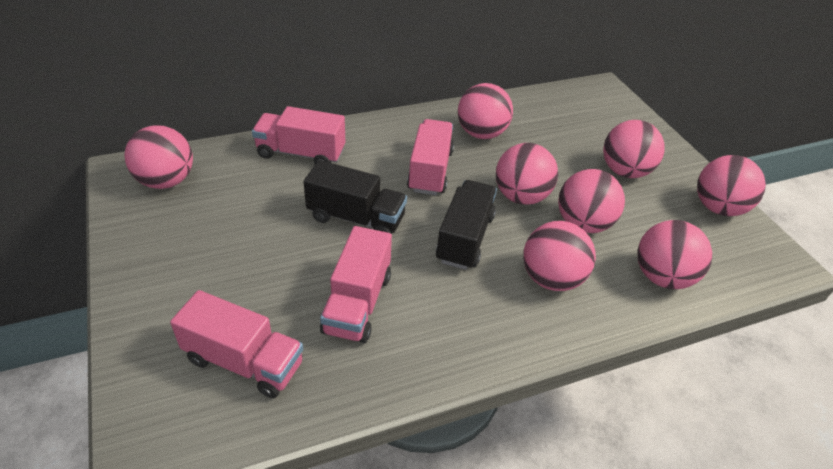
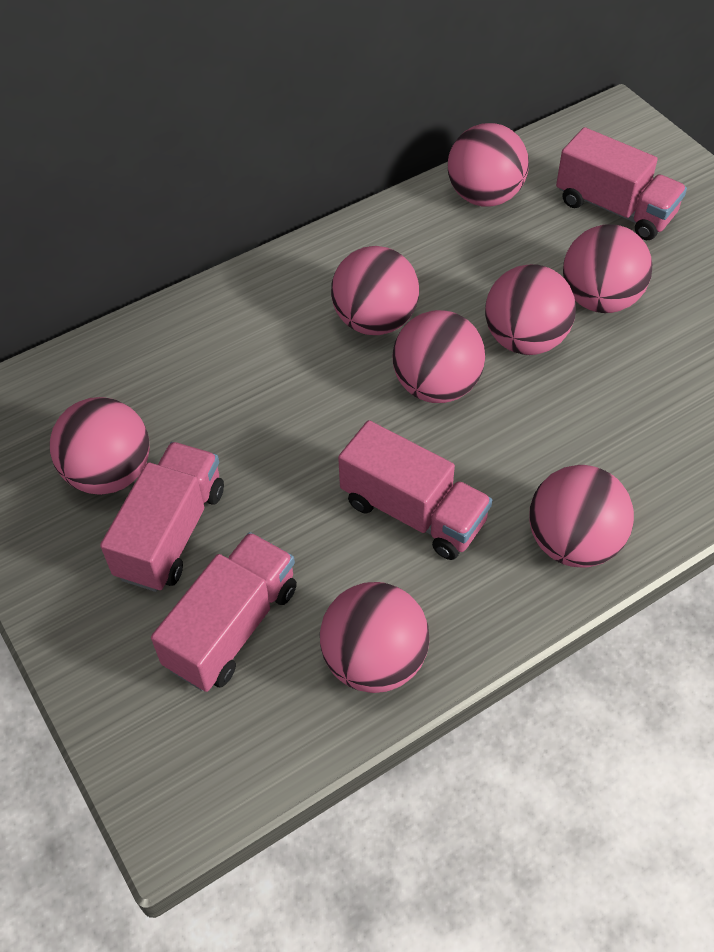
black truck: 2 -> 0

